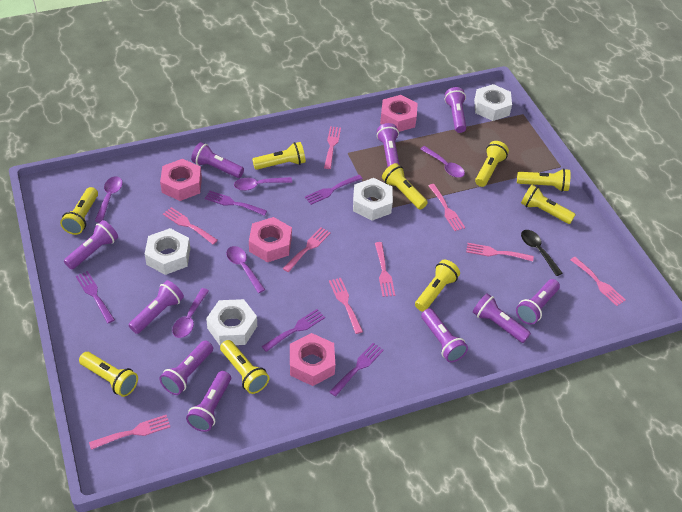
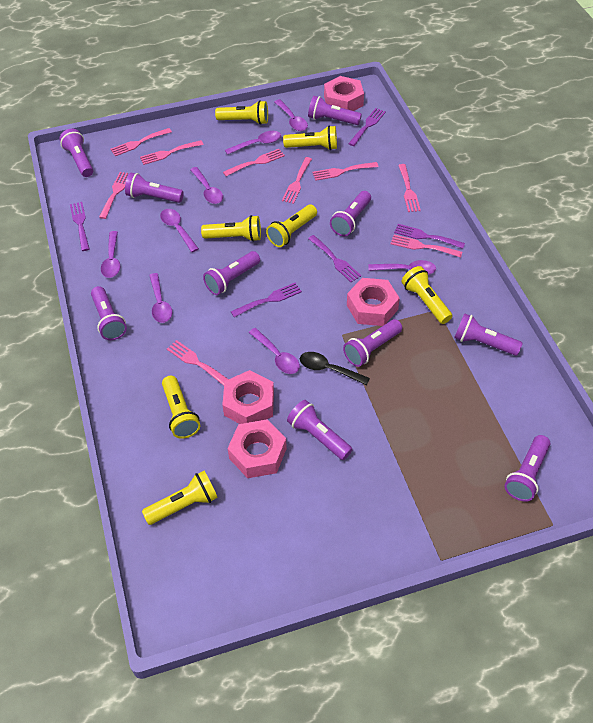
purple spoon: 5 -> 8
white nut: 4 -> 0
yellow flashlight: 9 -> 7

